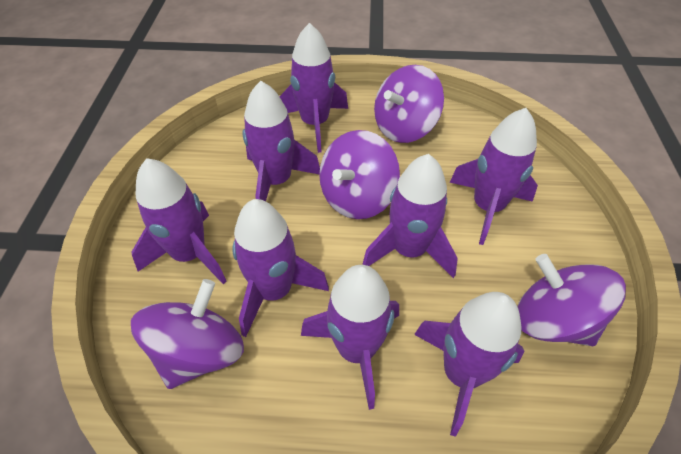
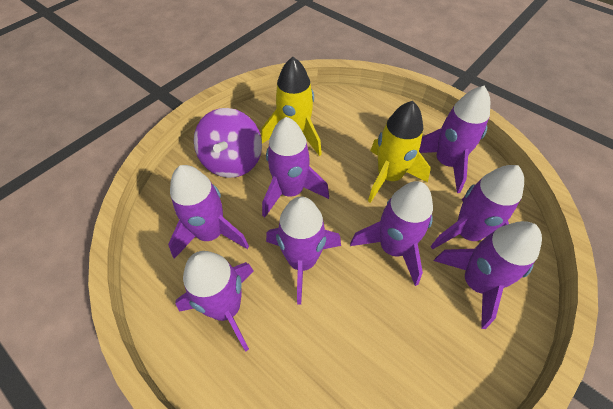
purple spinning top: 4 -> 1
yellow rocket: 0 -> 2

